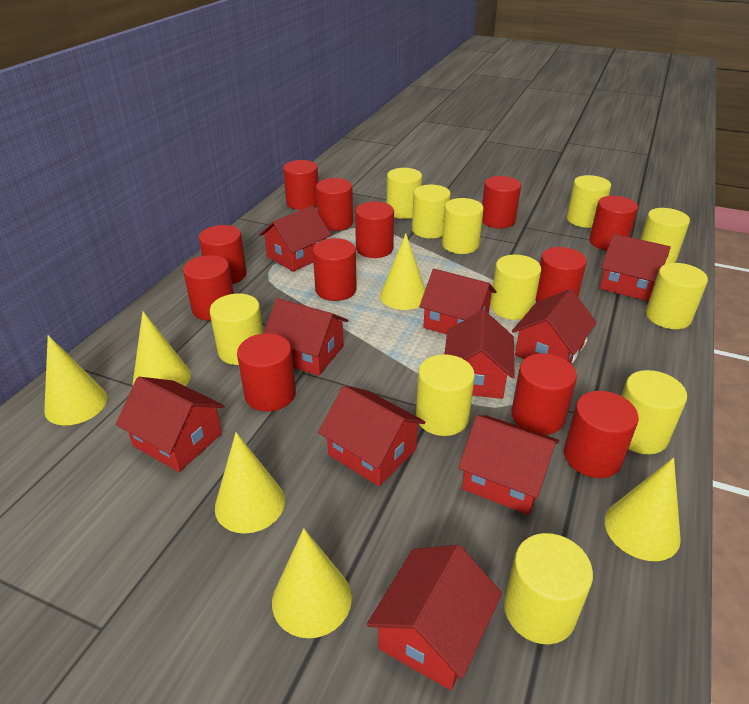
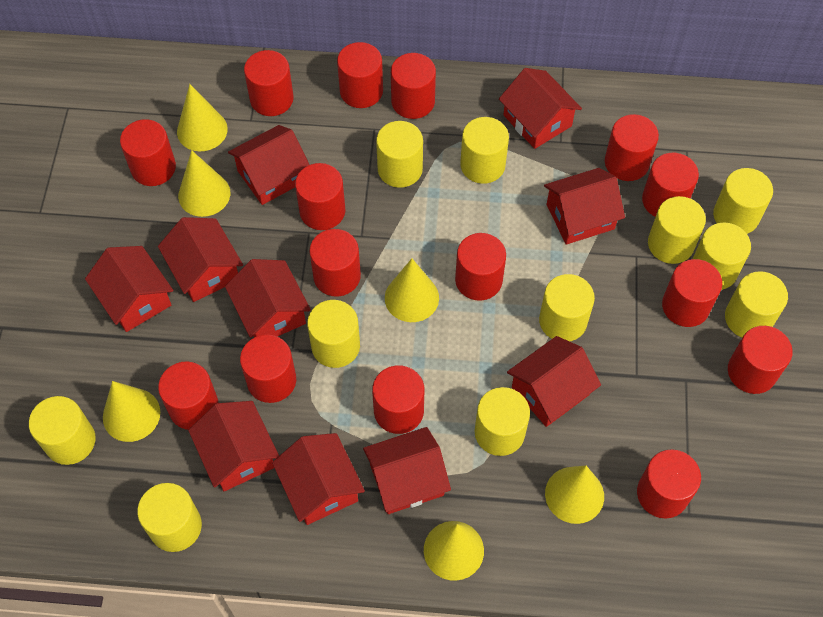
red cylinder: 12 -> 15

